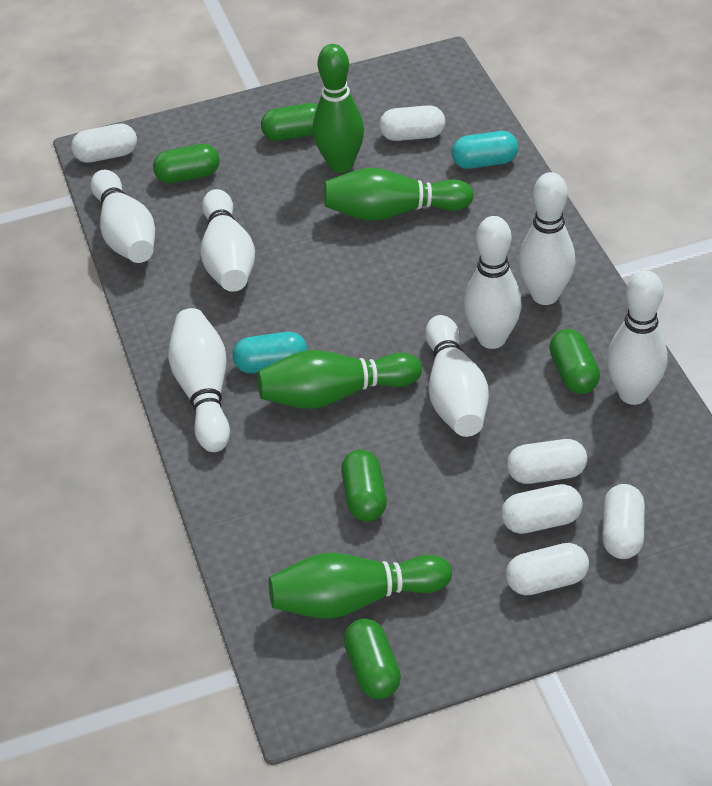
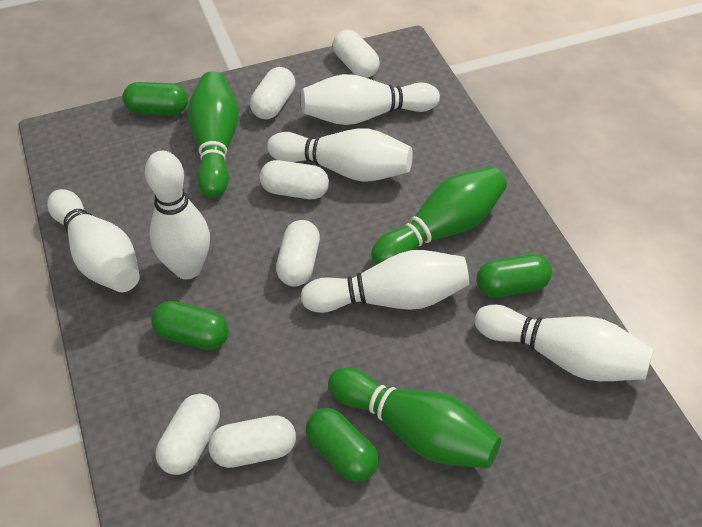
green bowling pin: 4 -> 3
green capsule: 5 -> 4
turquoise capsule: 2 -> 0
white bowling pin: 7 -> 6

